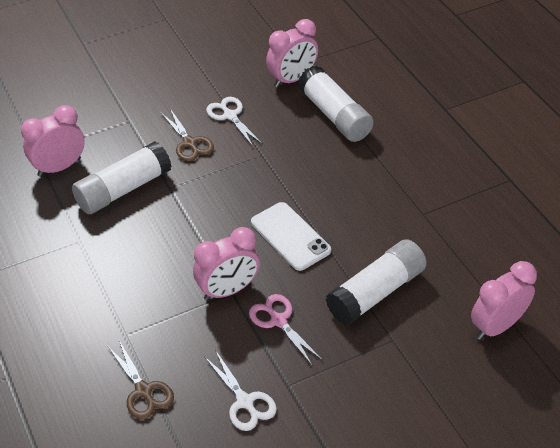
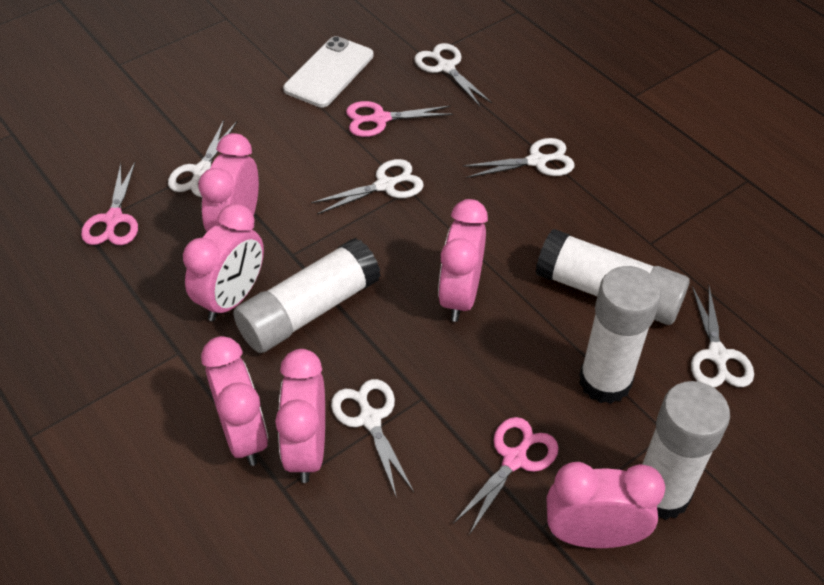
brown scissors: 2 -> 0
pink clock: 4 -> 6
pink scissors: 1 -> 3
white glue stick: 3 -> 4
white scissors: 2 -> 6

